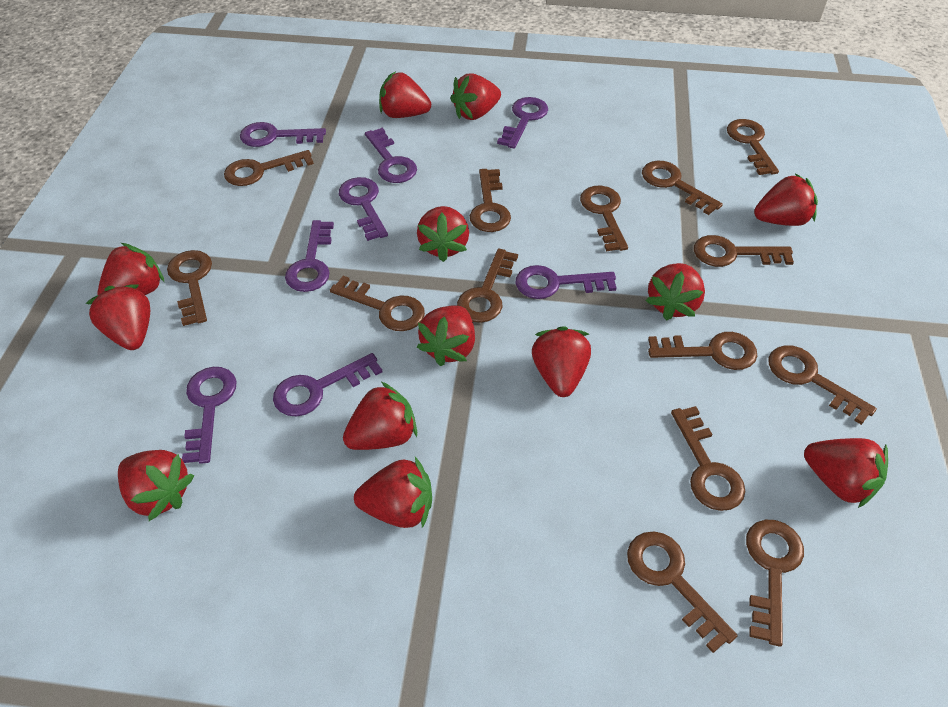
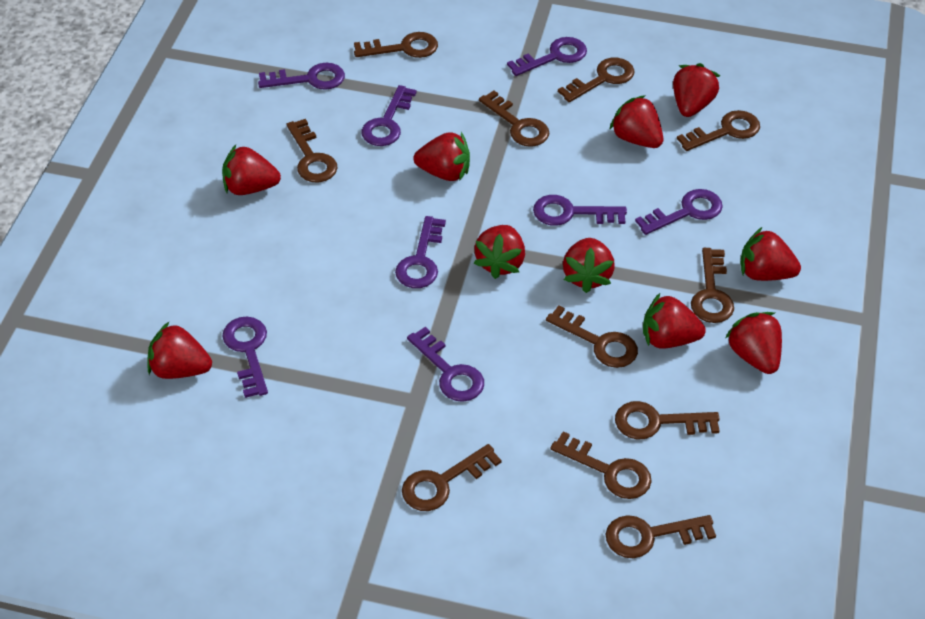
brown key: 14 -> 11
red strawberry: 13 -> 10

